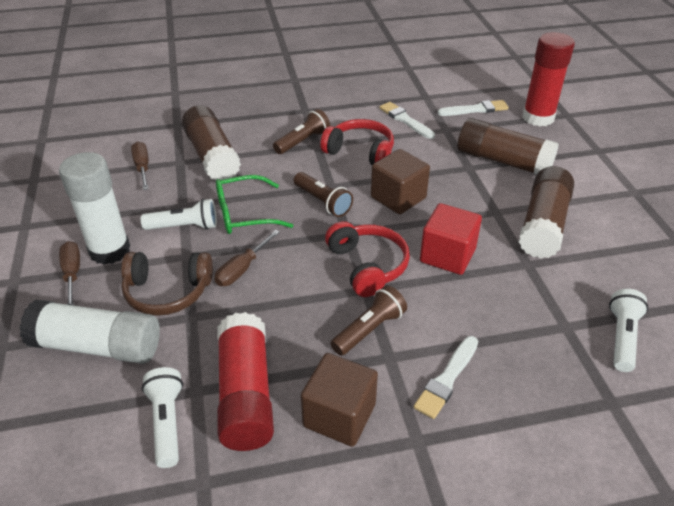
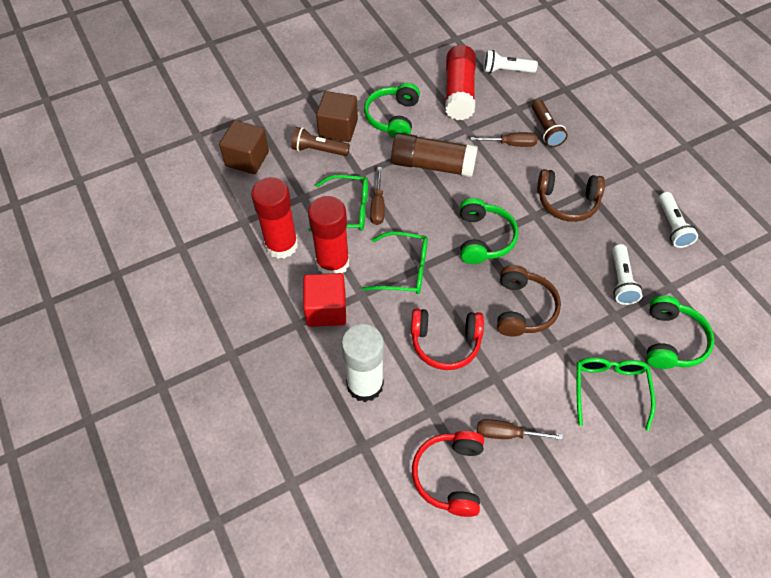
brown flashlight: 3 -> 2
brown glue stick: 3 -> 1
brown headphones: 1 -> 2
green glasses: 1 -> 3
green headphones: 0 -> 3
red glue stick: 2 -> 3
white brush: 3 -> 0
white glue stick: 2 -> 1

